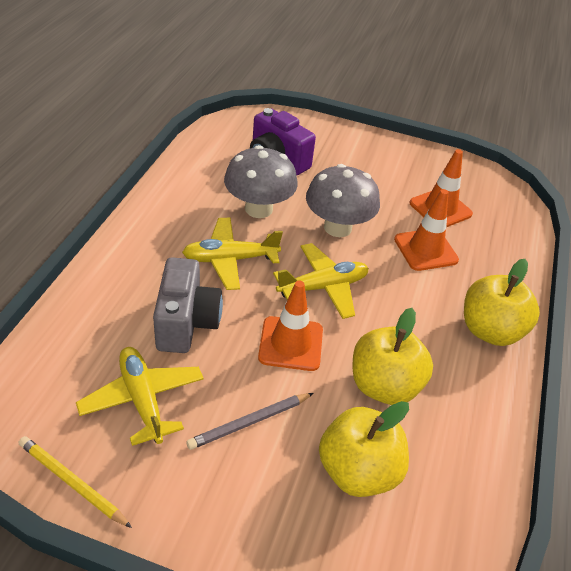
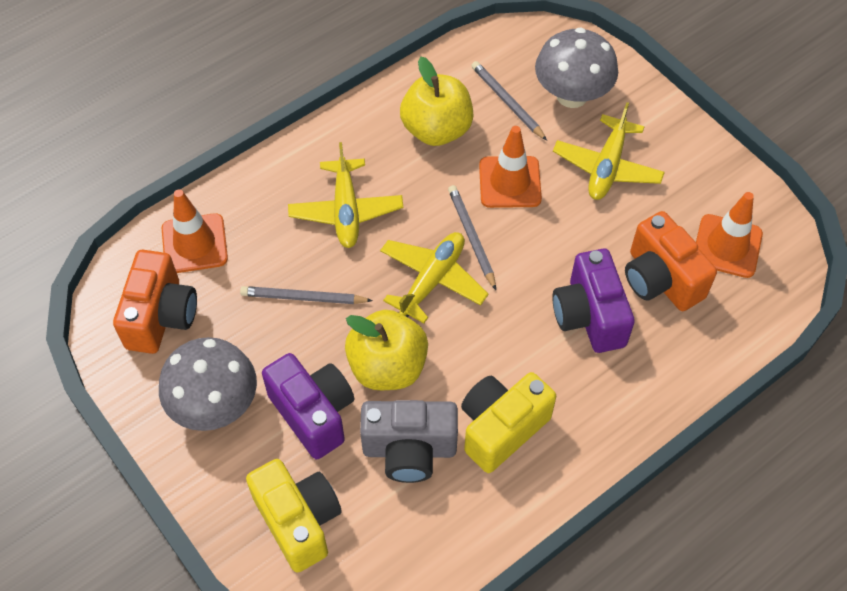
grey pencil: 1 -> 3
orange camera: 0 -> 2
purple camera: 1 -> 2
yellow apple: 3 -> 2
yellow camera: 0 -> 2
yellow pencil: 1 -> 0

